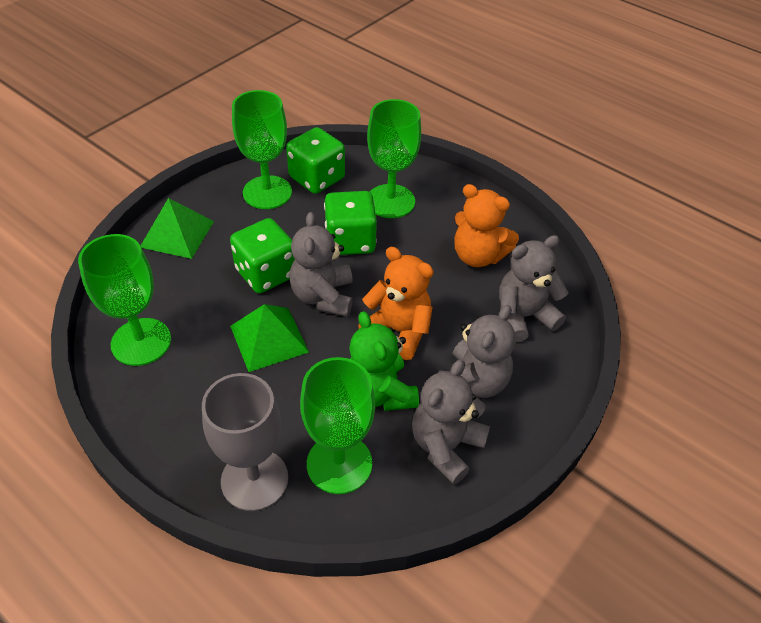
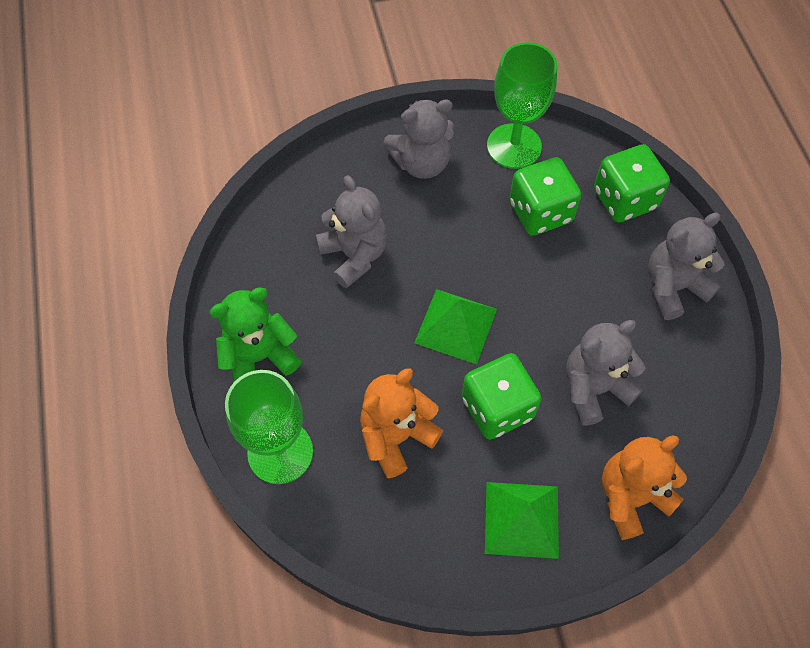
green goblet: 4 -> 2
grey goblet: 1 -> 0

